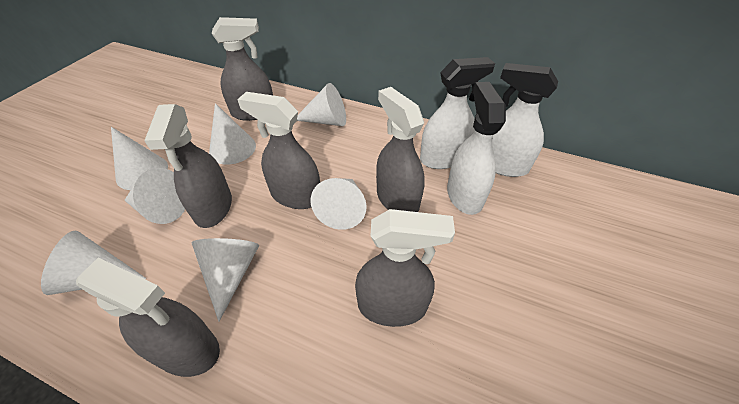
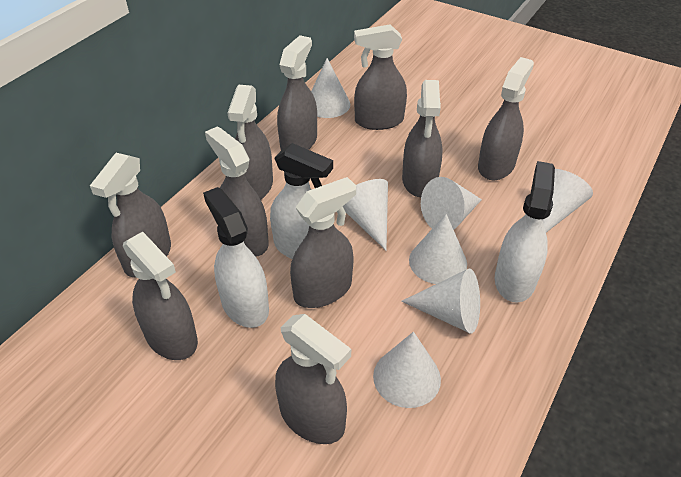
grey spray bottle: 6 -> 10

